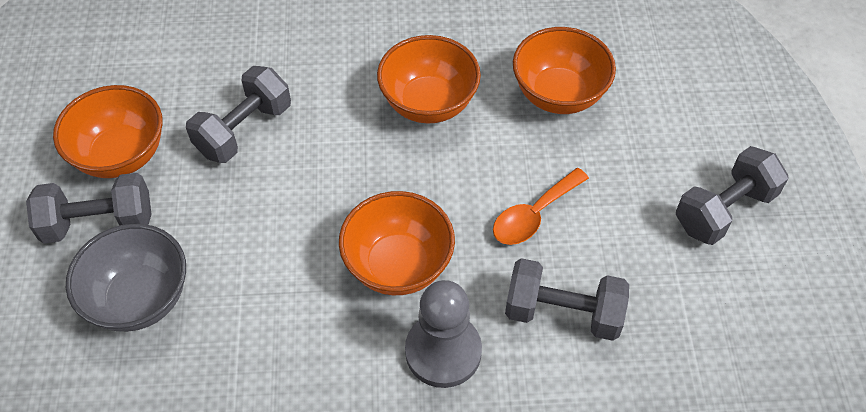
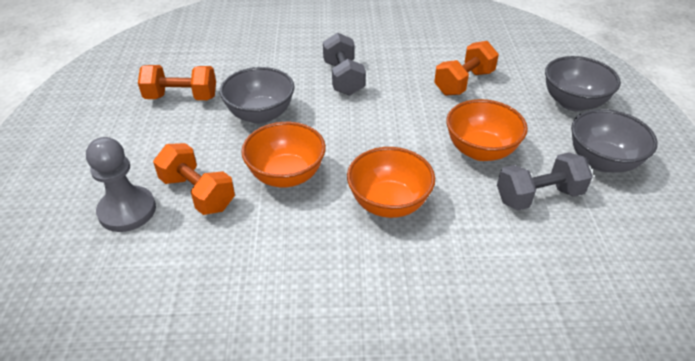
grey bowl: 1 -> 3
grey dumbbell: 4 -> 2
orange bowl: 4 -> 3
orange dumbbell: 0 -> 3
orange spoon: 1 -> 0

